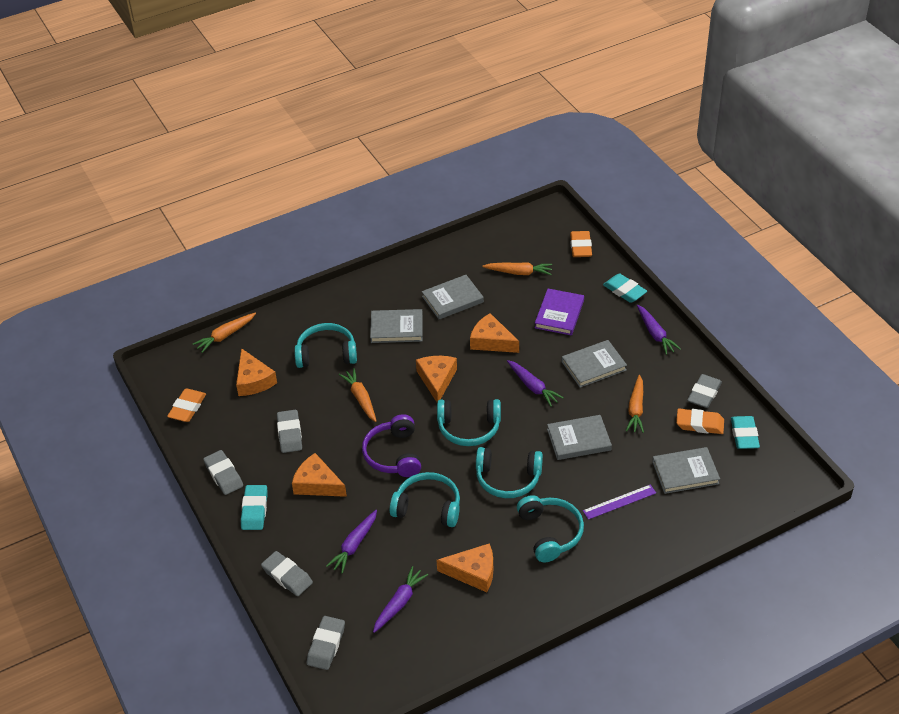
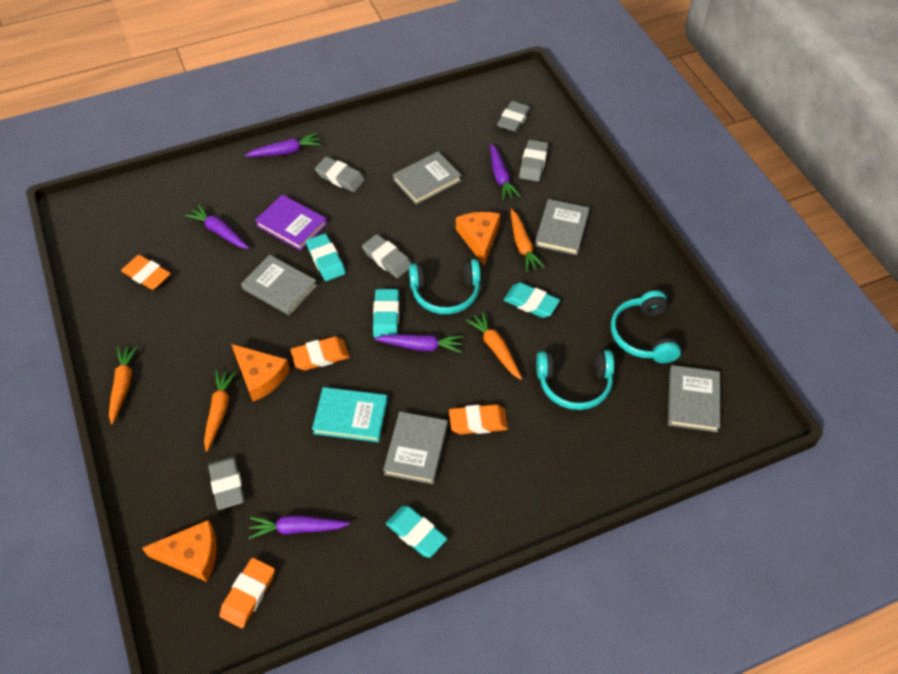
orange cheese: 5 -> 3
orange eraser: 3 -> 4
purple carrot: 4 -> 5
purple headphones: 1 -> 0
purple ruler: 1 -> 0
turquoise book: 0 -> 1
turquoise eraser: 3 -> 4
turquoise headphones: 5 -> 3

